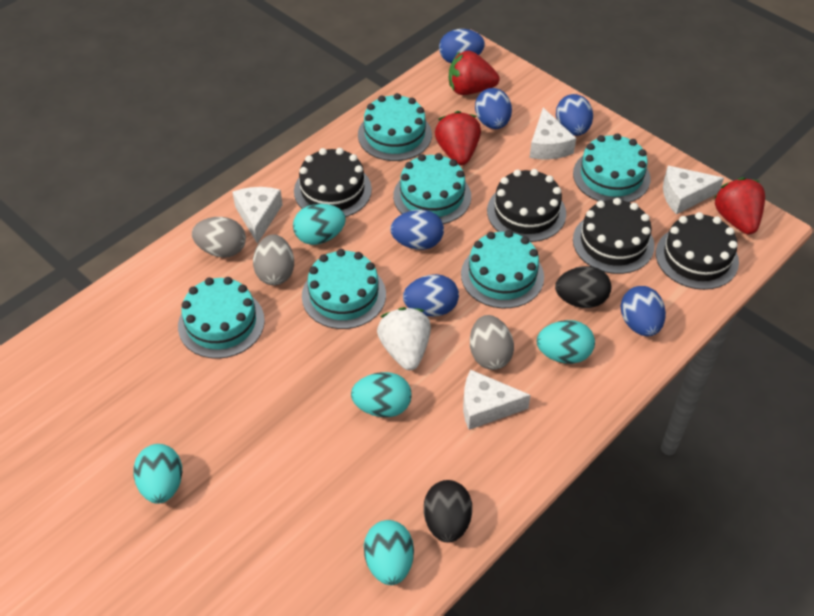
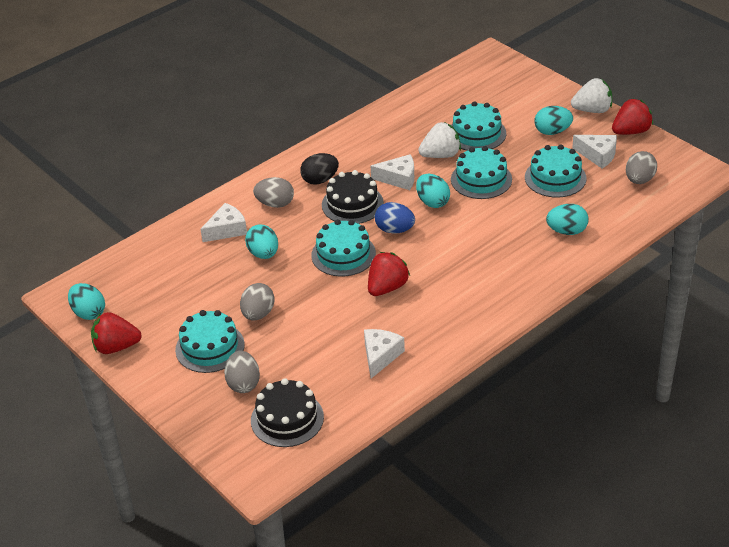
black cake: 4 -> 2
black egg: 2 -> 1
blue egg: 6 -> 1
grey egg: 3 -> 4
turquoise cake: 6 -> 5
white strawberry: 1 -> 2

